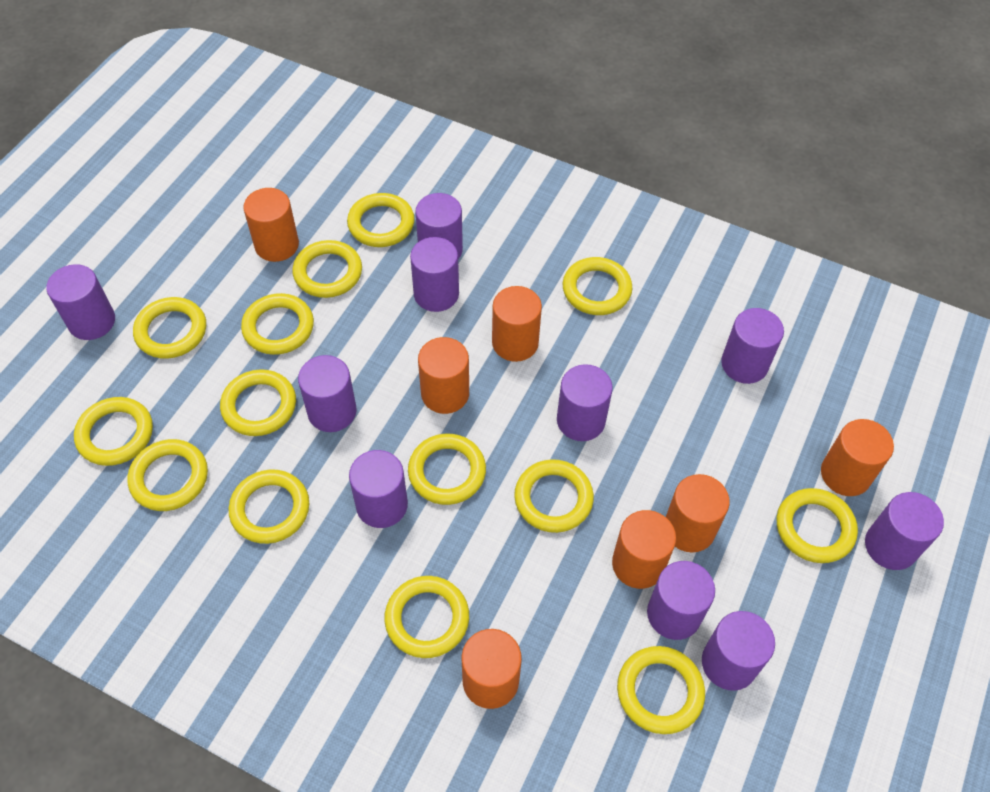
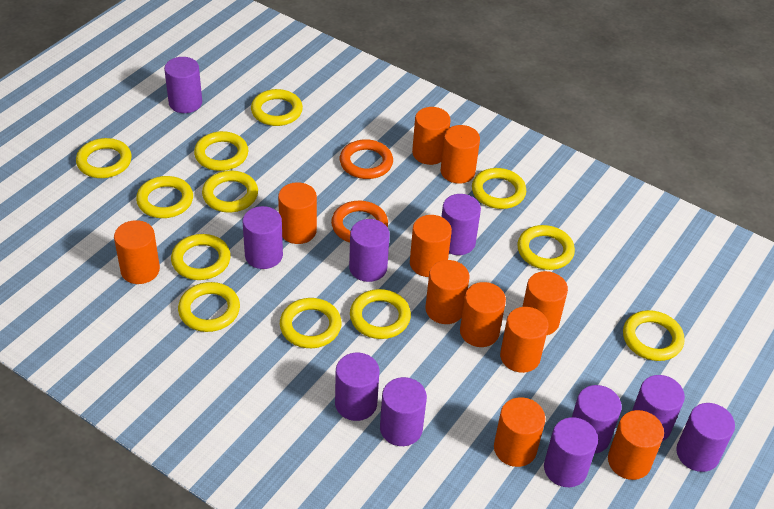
orange cylinder: 7 -> 11
orange ring: 0 -> 2
yellow ring: 14 -> 12

